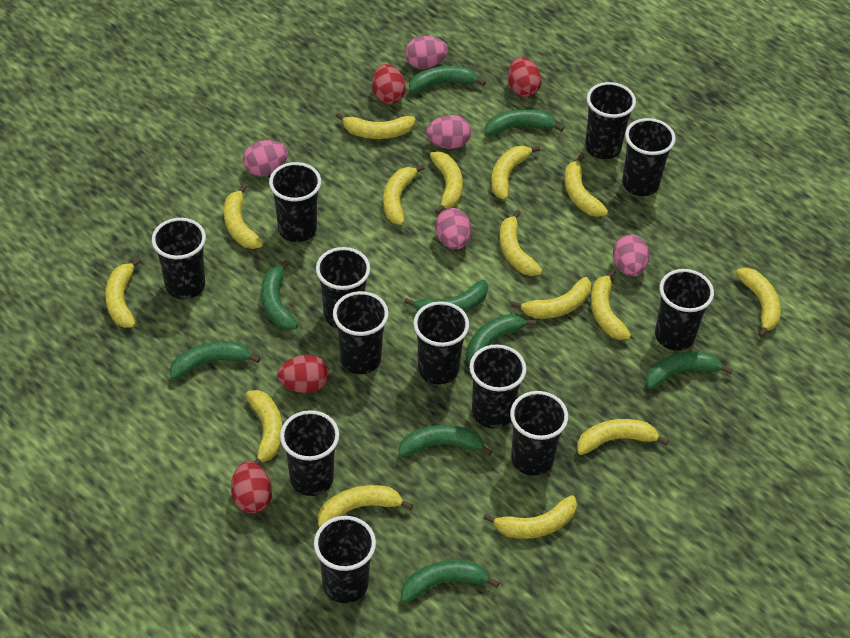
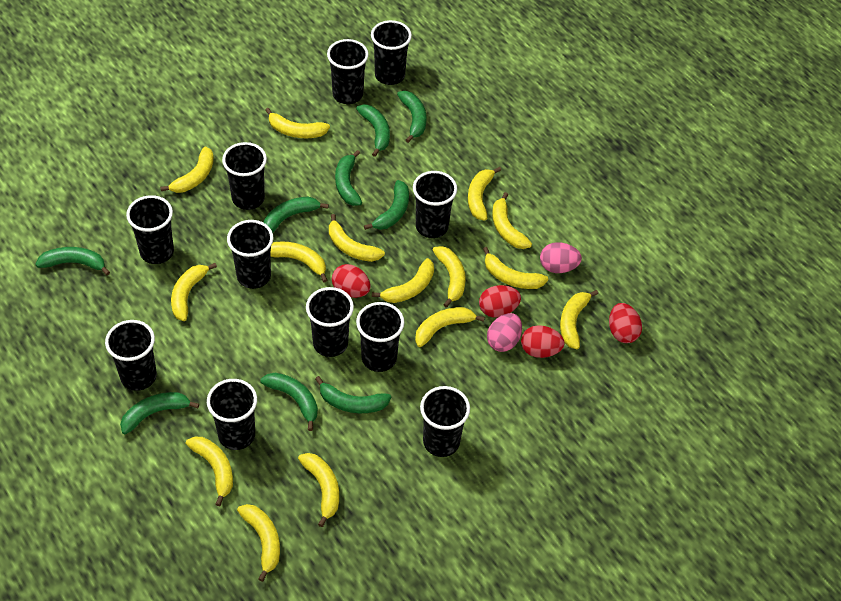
black cup: 12 -> 11
pink egg: 5 -> 2

